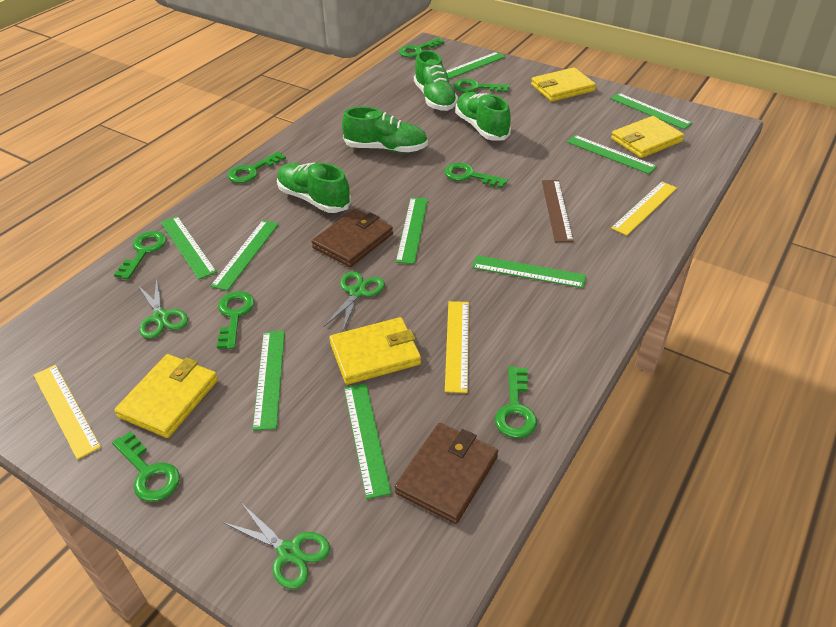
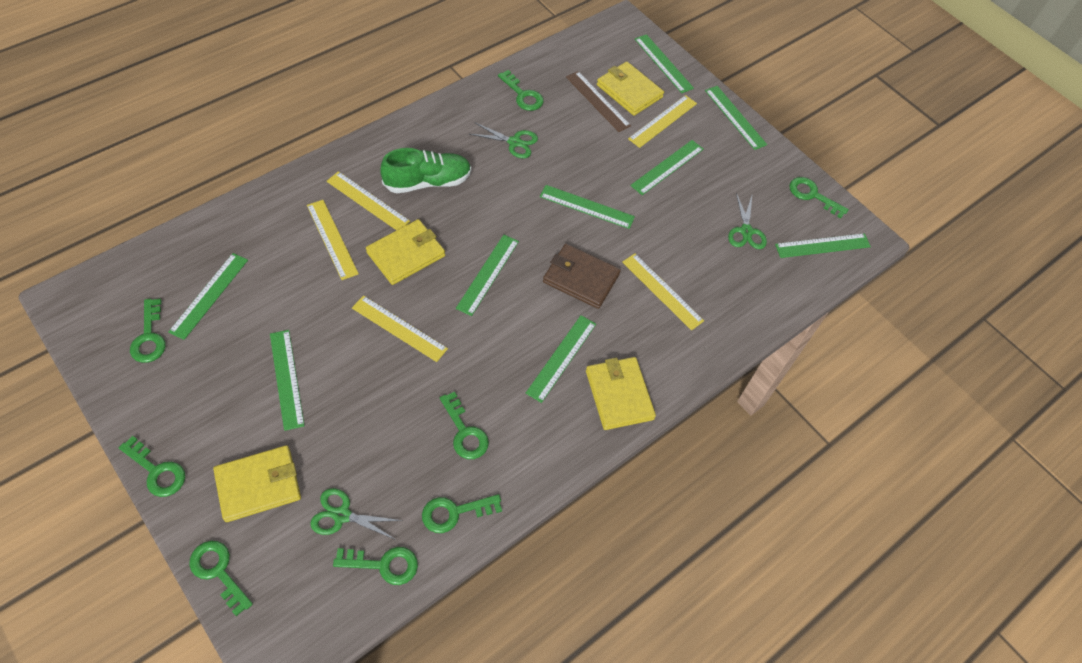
brown wallet: 2 -> 1
green shoe: 4 -> 1
yellow ruler: 3 -> 5

